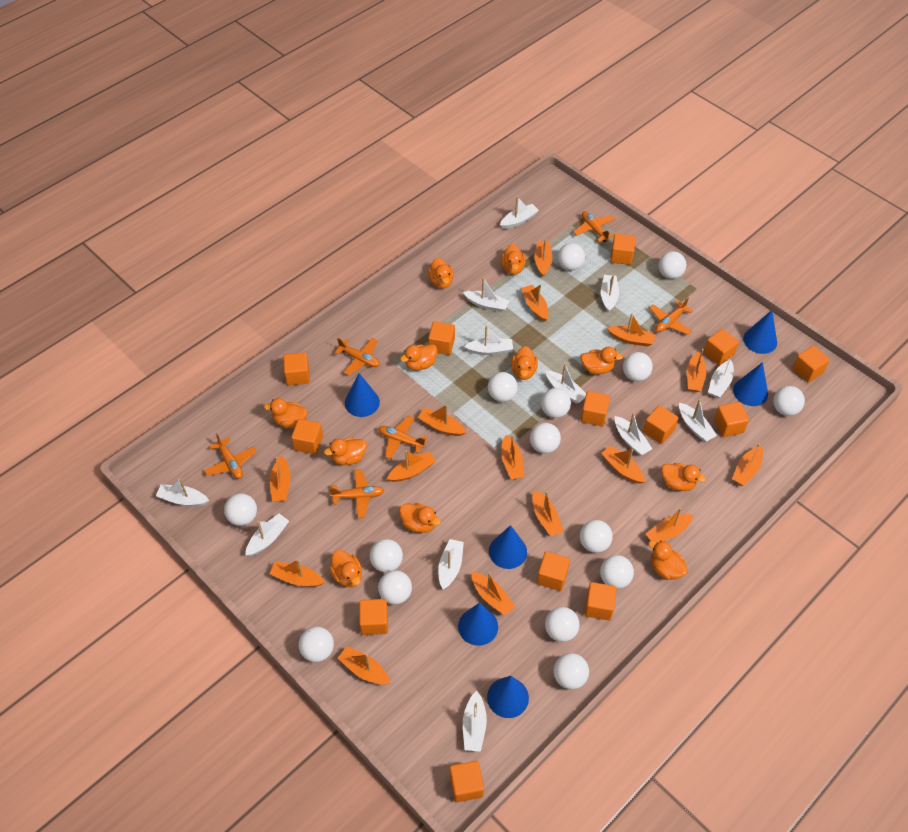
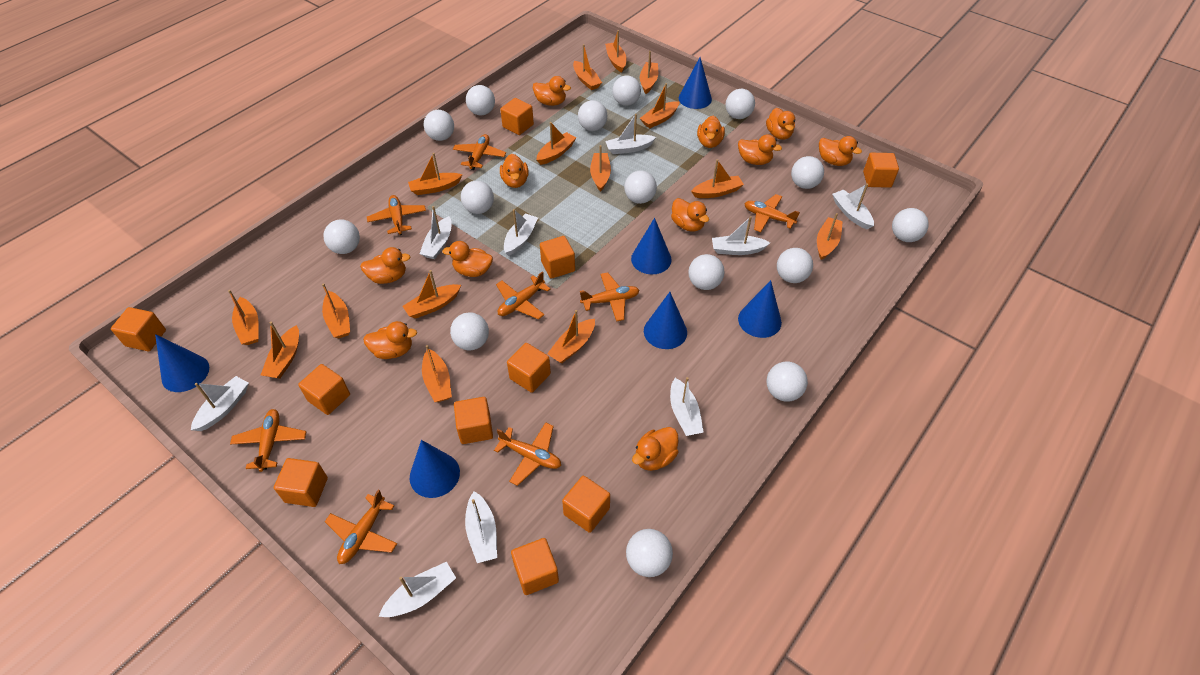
orange cube: 13 -> 10
orange plane: 6 -> 8
white boat: 12 -> 9

